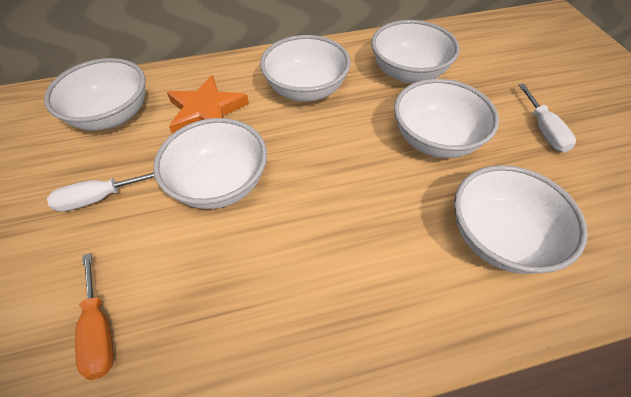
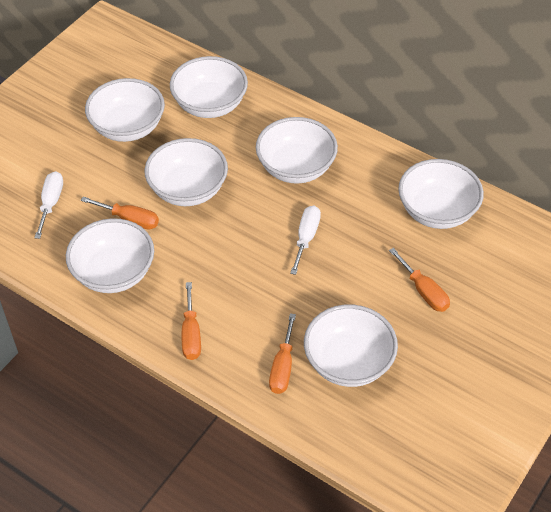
orange screwdriver: 1 -> 4
orange star: 1 -> 0
white bowl: 6 -> 7

